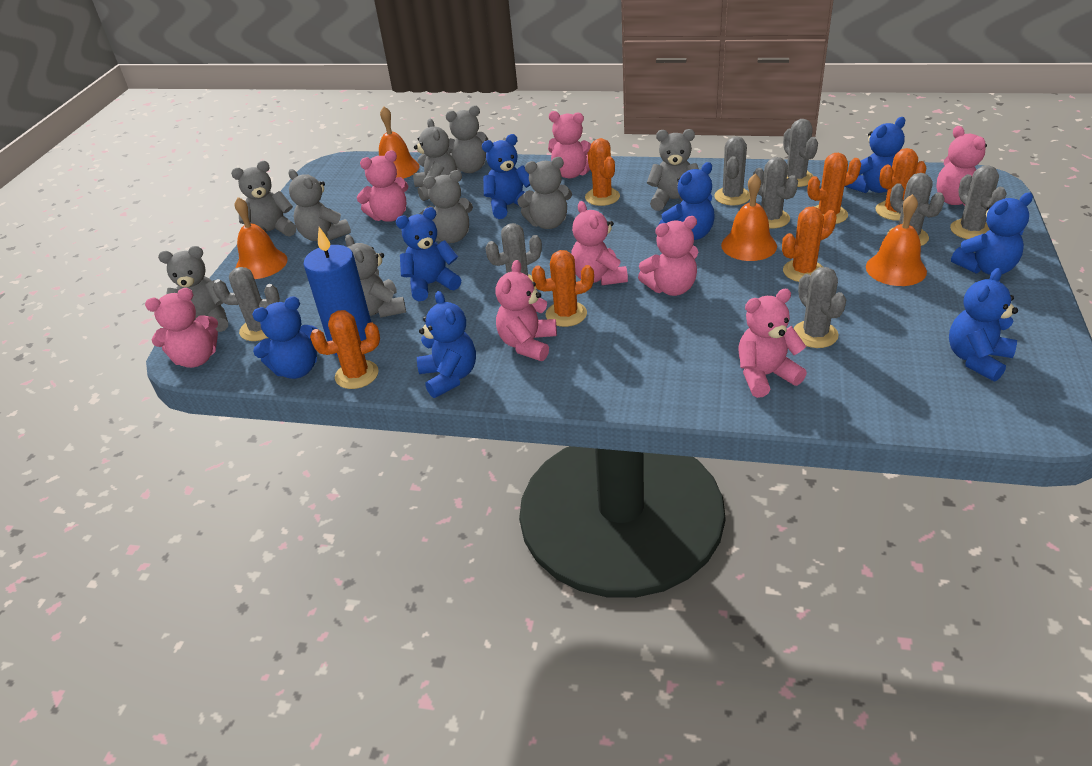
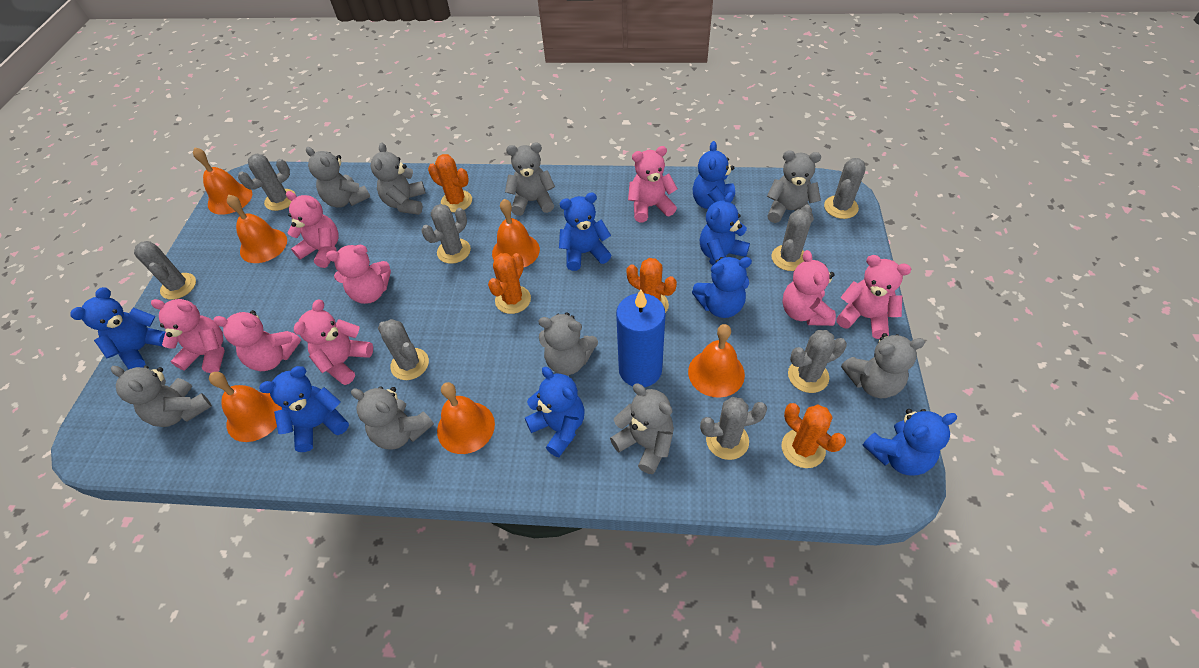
orange bell: 4 -> 6
orange cactus: 6 -> 4

